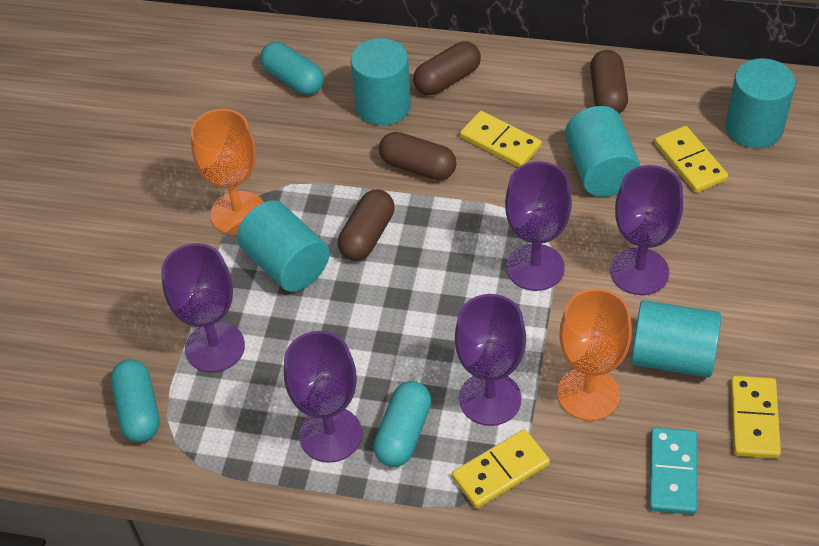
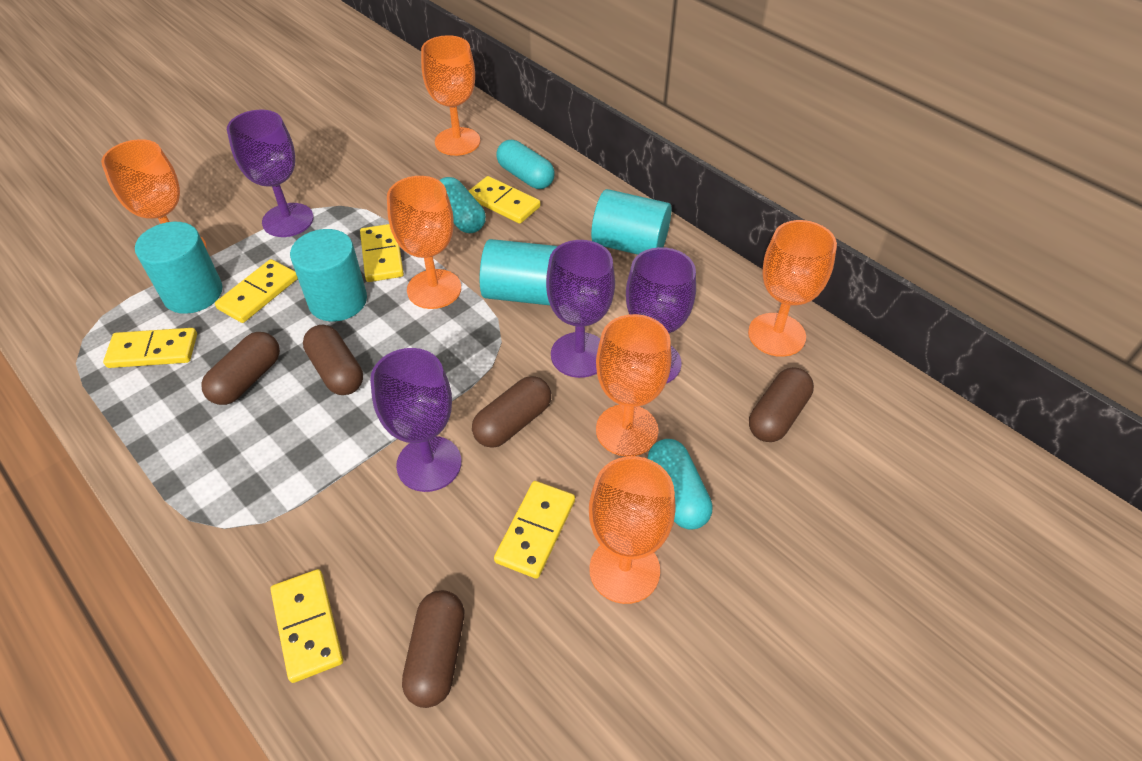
brown capsule: 4 -> 5
orange goblet: 2 -> 6
purple goblet: 5 -> 4
turquoise cylinder: 5 -> 4
turquoise domino: 1 -> 0
yellow domino: 4 -> 6

